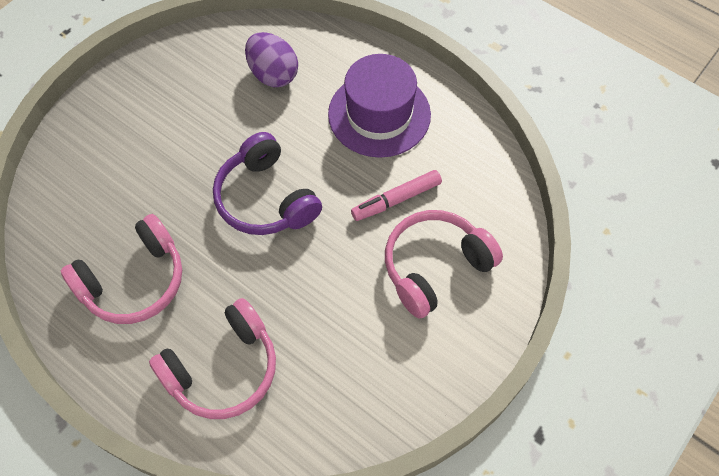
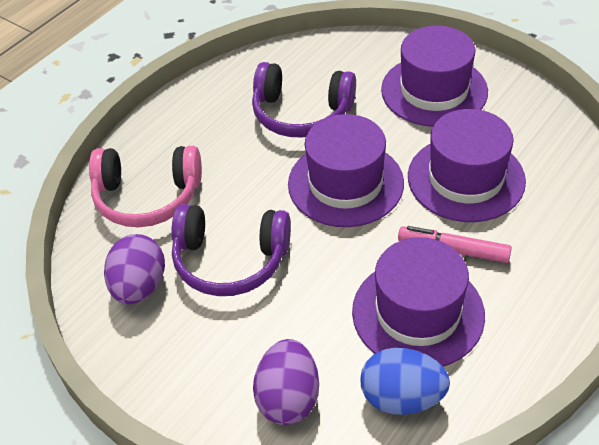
blue egg: 0 -> 1
pink headphones: 3 -> 1
purple egg: 1 -> 2
purple hat: 1 -> 4
purple headphones: 1 -> 2

